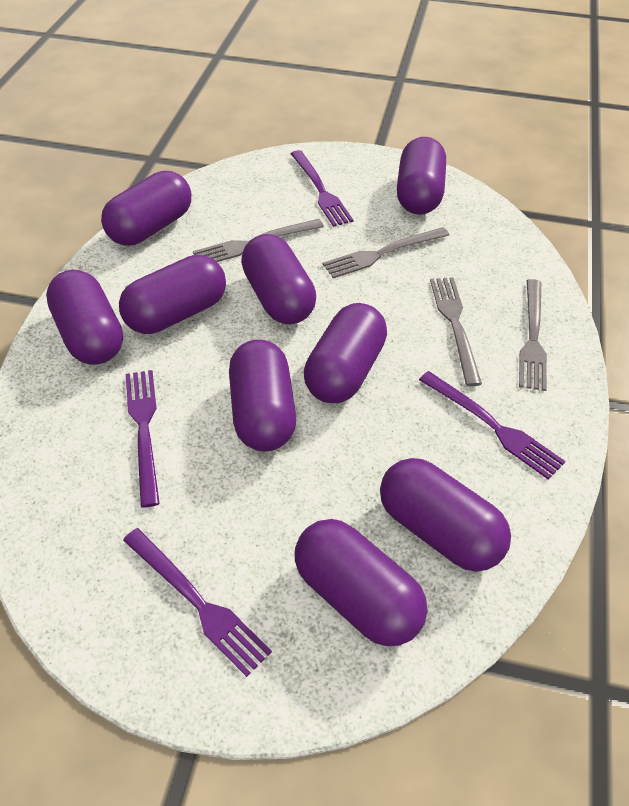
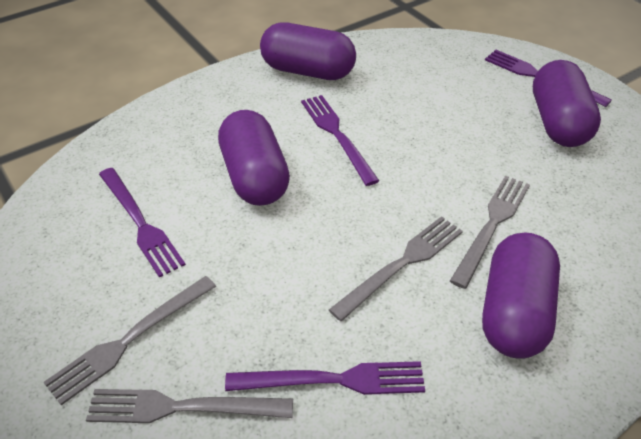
purple capsule: 9 -> 4

